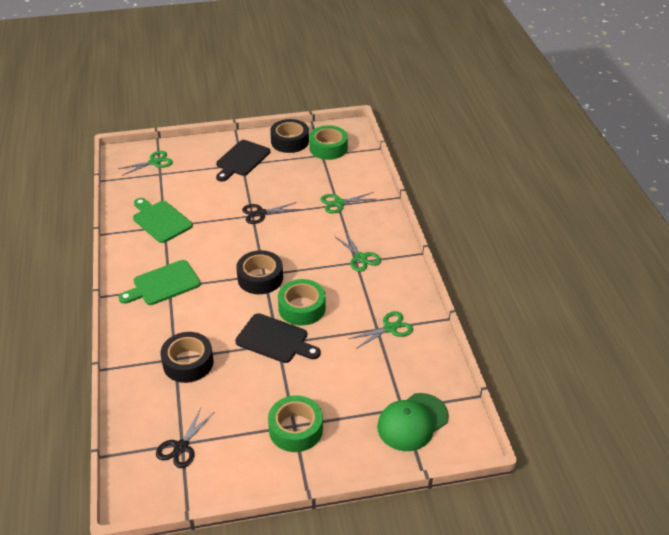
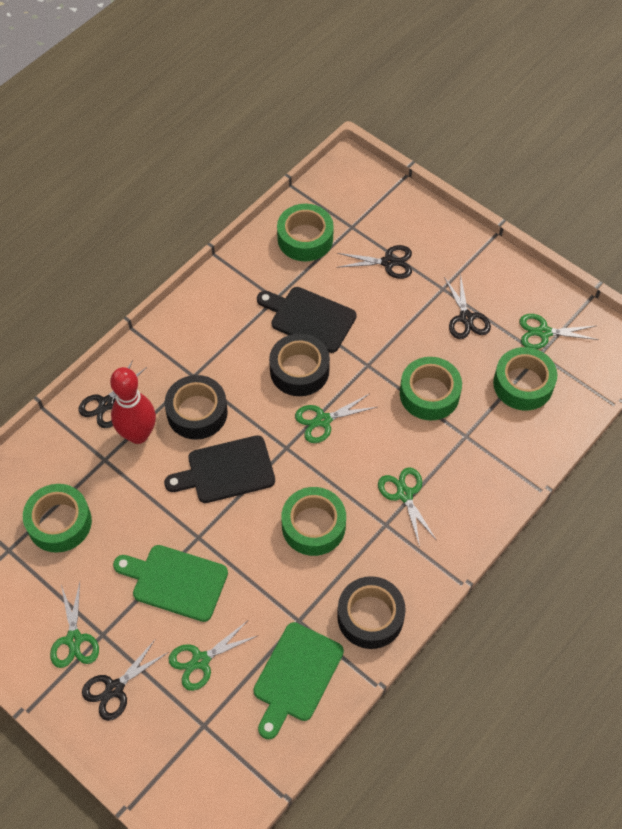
black scissors: 2 -> 4
green cap: 1 -> 0
green scissors: 4 -> 5
green tape: 3 -> 5
red bowling pin: 0 -> 1

